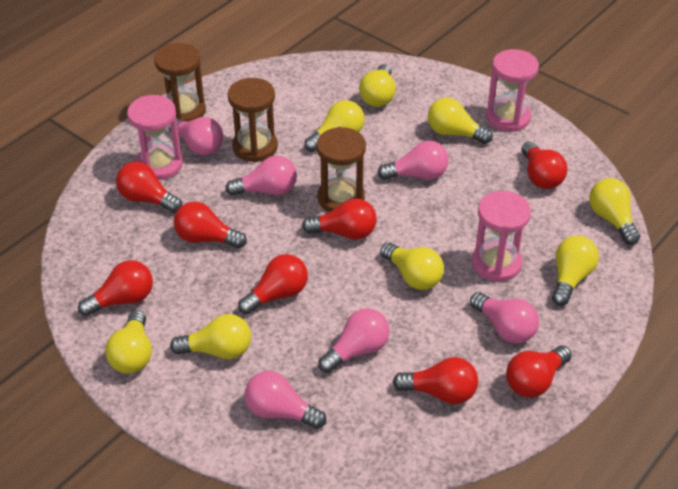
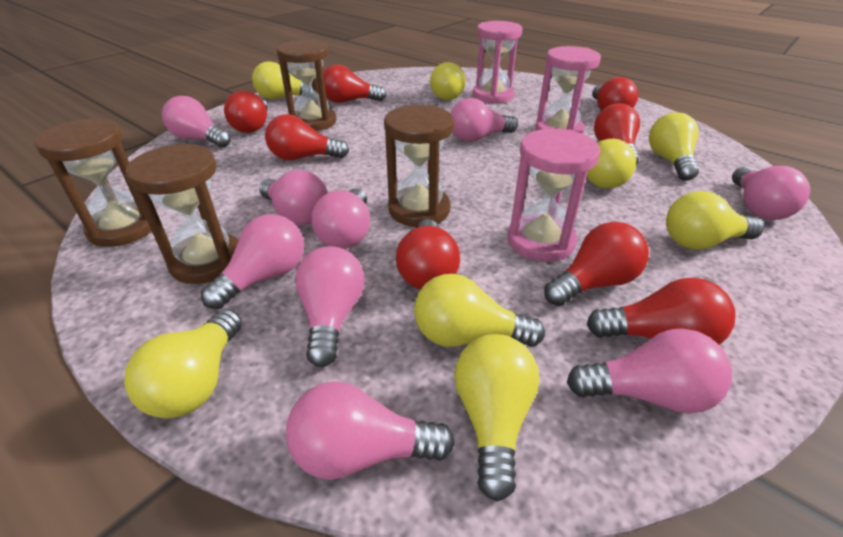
brown hourglass: 3 -> 4
pink light bulb: 6 -> 9

